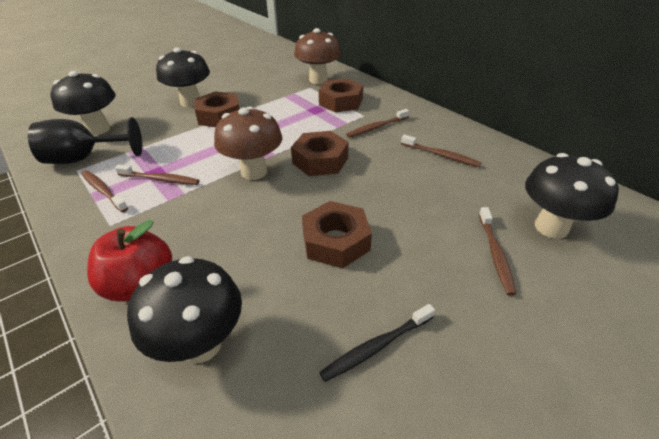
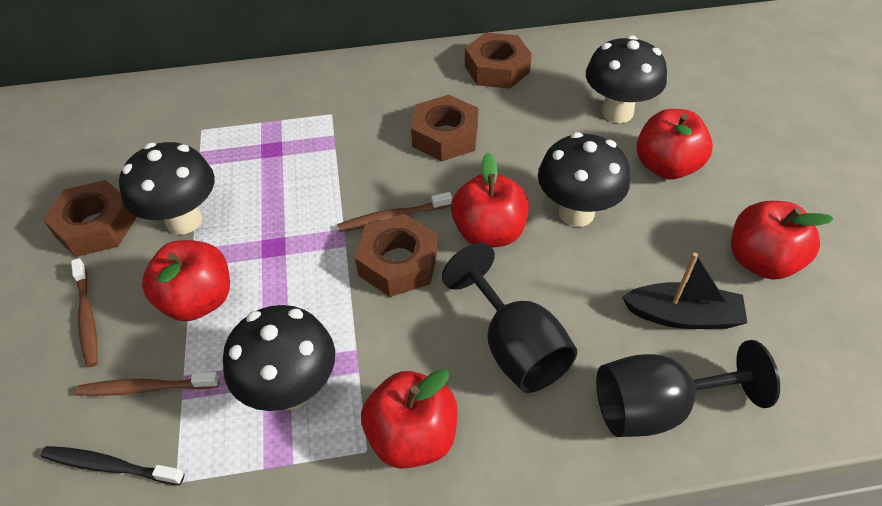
black boat: 0 -> 1
black goblet: 1 -> 2
brown mushroom: 2 -> 0
brown toothbrush: 5 -> 3
red apple: 1 -> 5

